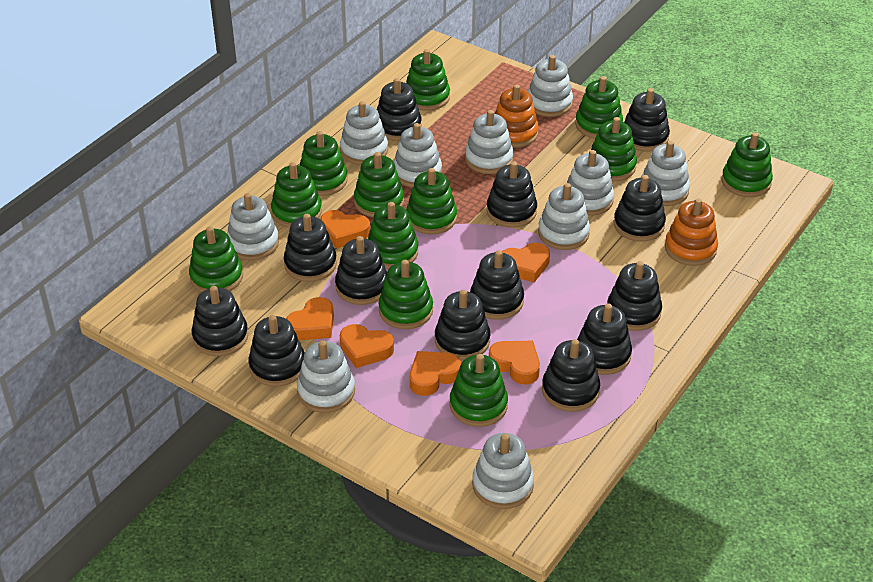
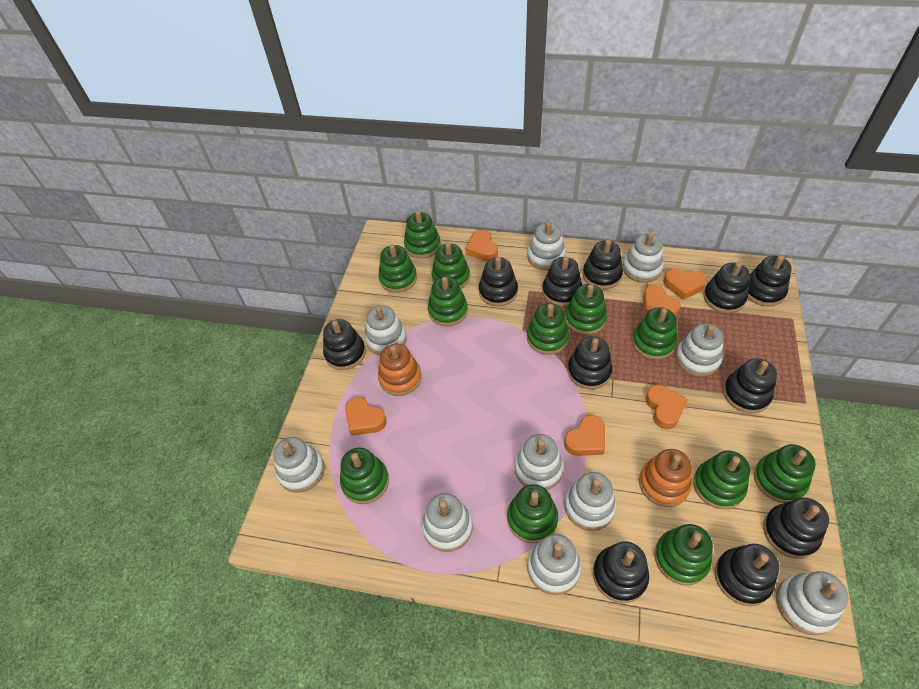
black stacking toy: 13 -> 11

